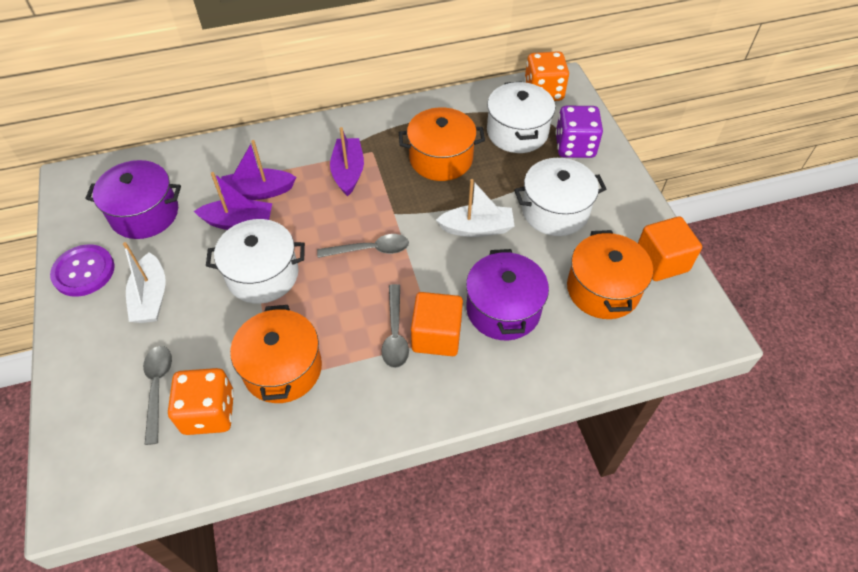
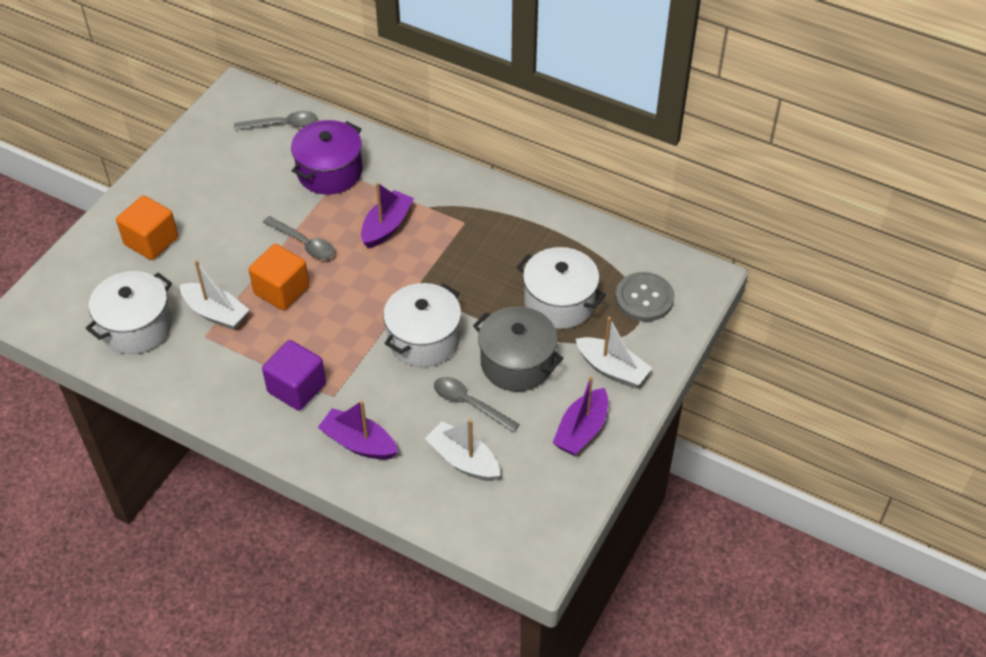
grey button: 0 -> 1
grey pot: 0 -> 1
orange dice: 2 -> 0
orange pot: 3 -> 0
purple button: 1 -> 0
purple cube: 0 -> 1
purple dice: 1 -> 0
purple pot: 2 -> 1
white boat: 2 -> 3

